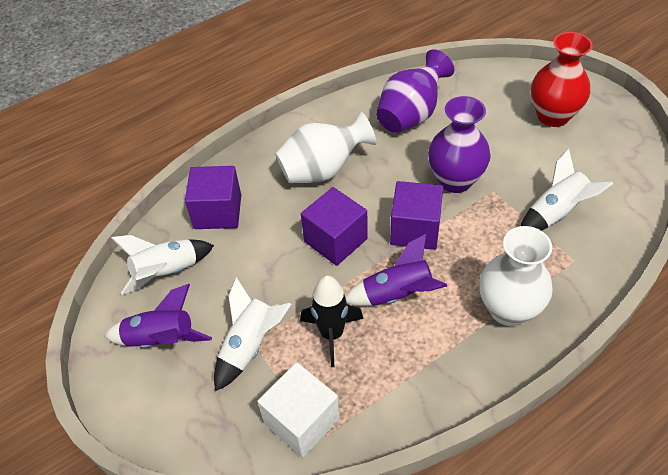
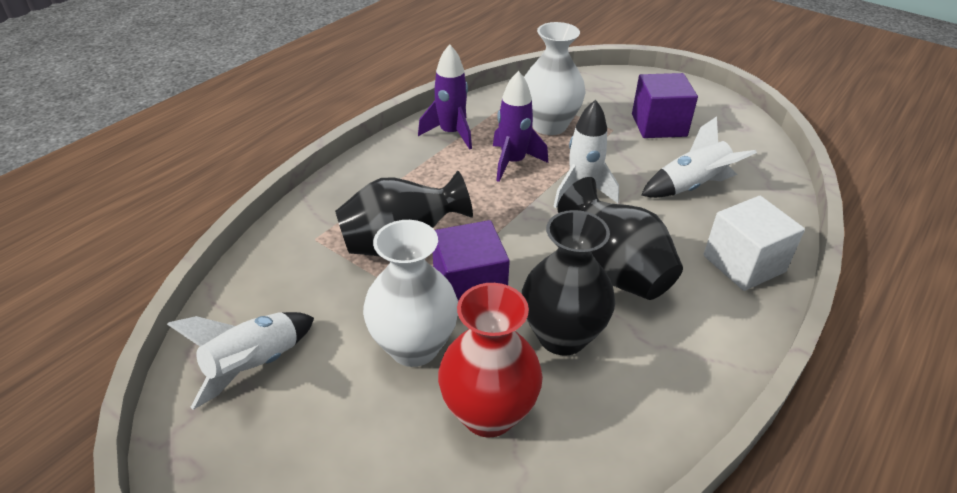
black rocket: 1 -> 0
black vase: 0 -> 3
purple cube: 3 -> 2
purple vase: 2 -> 0

